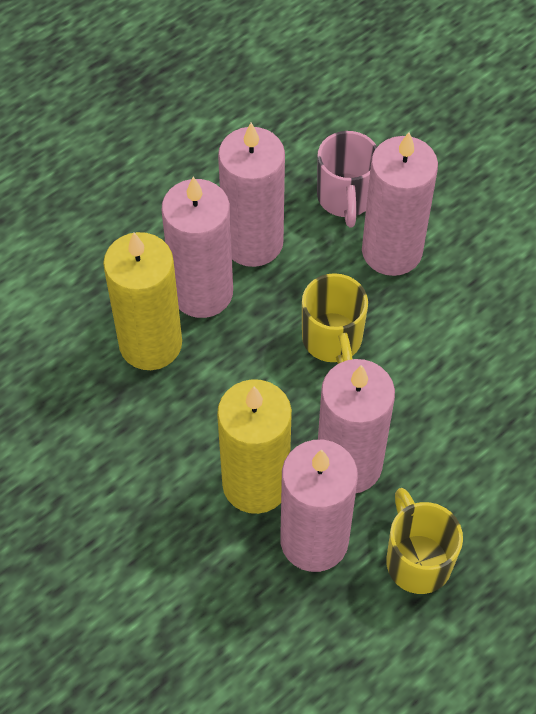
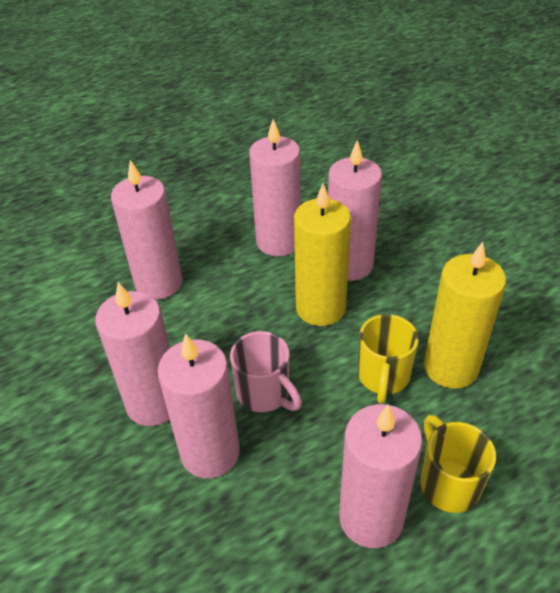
pink candle: 5 -> 6

